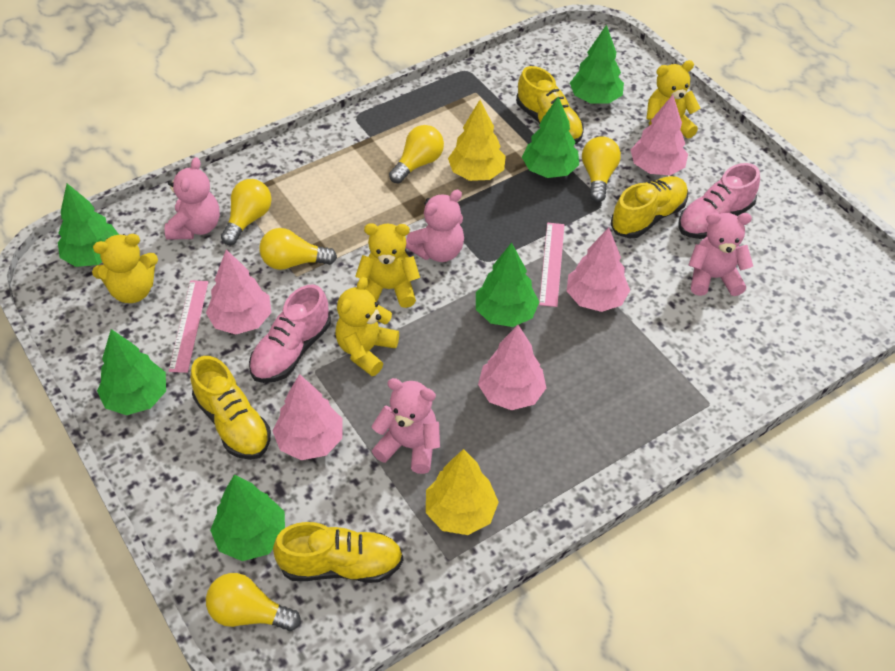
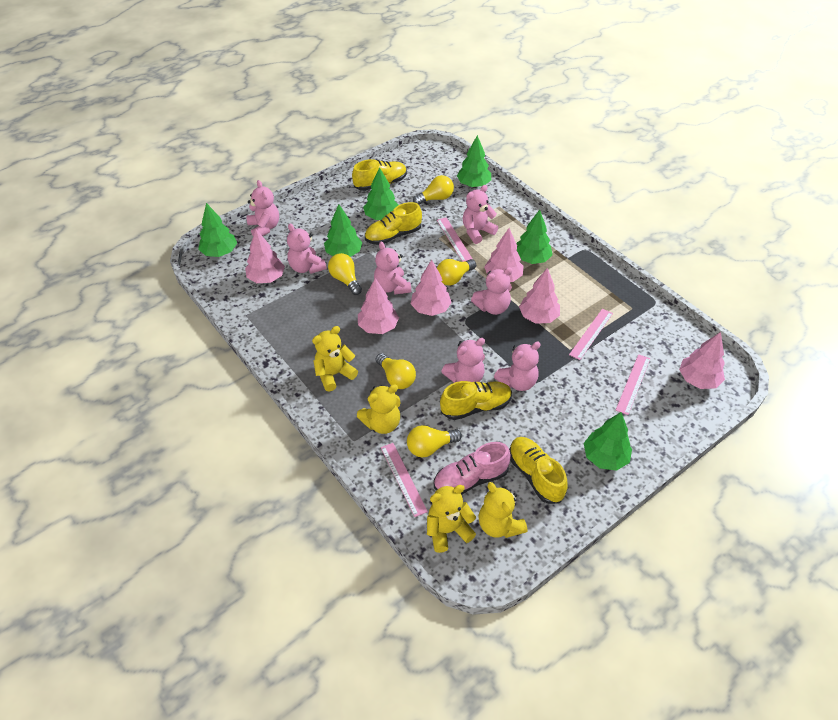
pink ruler: 2 -> 4
pink shoe: 2 -> 1
pink teddy bear: 4 -> 7
pink tree: 5 -> 6
yellow tree: 2 -> 0

